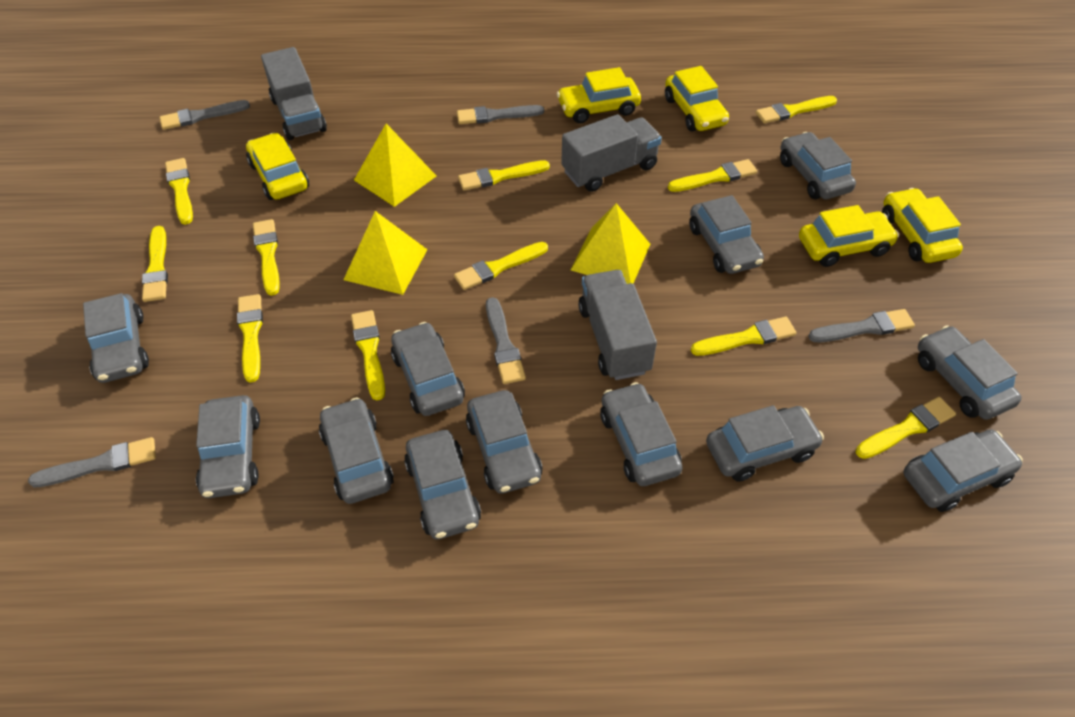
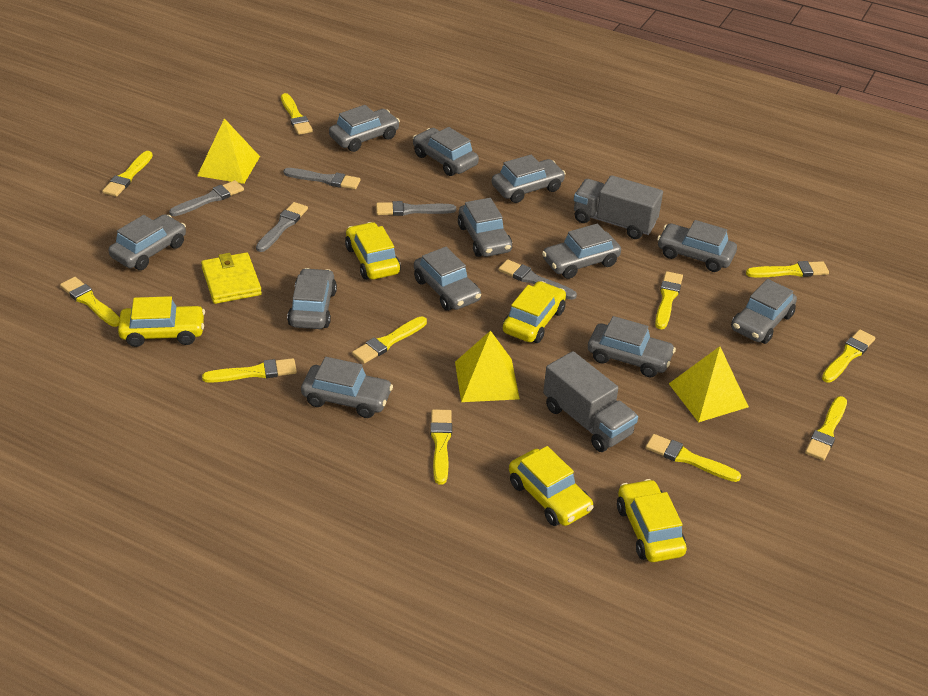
grey truck: 3 -> 2
yellow wallet: 0 -> 1

